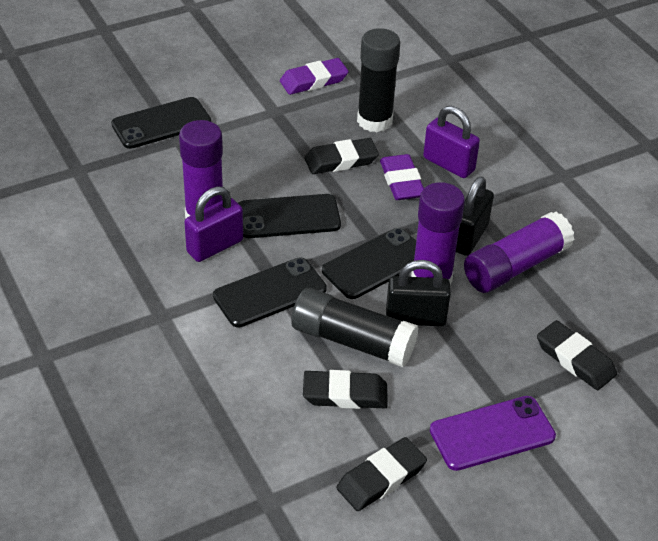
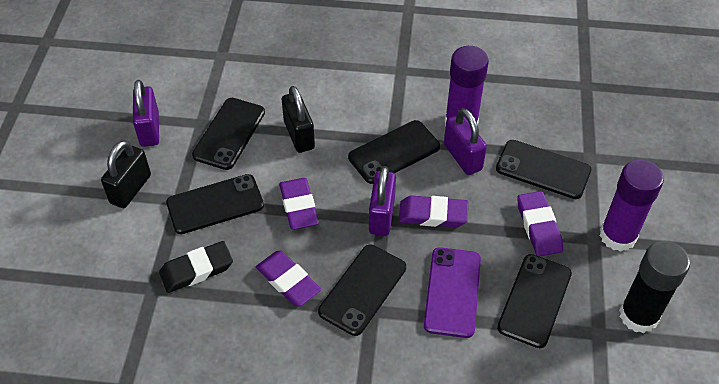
black eraser: 4 -> 1
black glue stick: 2 -> 1
black phone: 4 -> 6
purple eraser: 2 -> 4
purple glue stick: 3 -> 2
purple padlock: 2 -> 3

